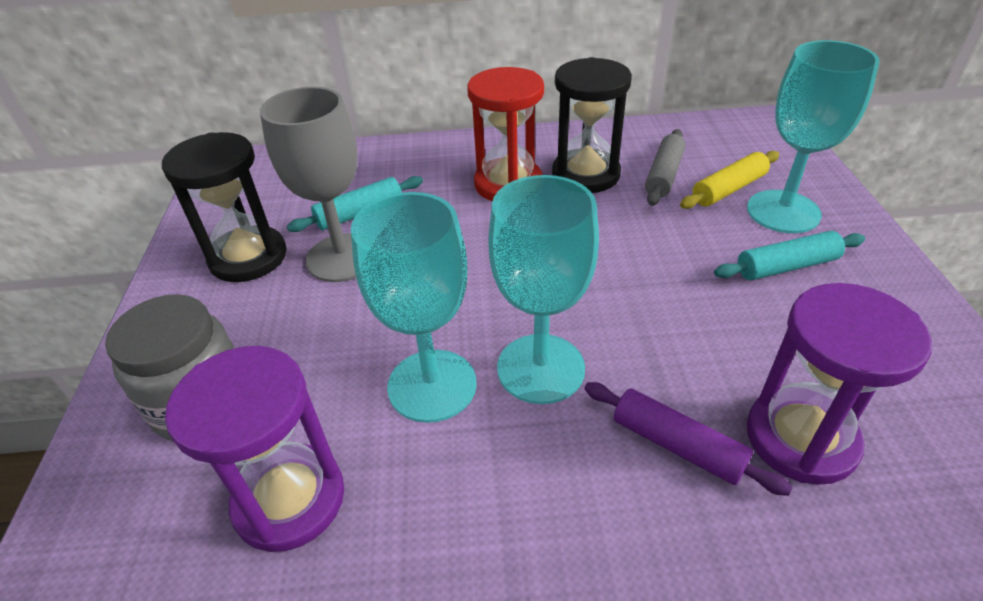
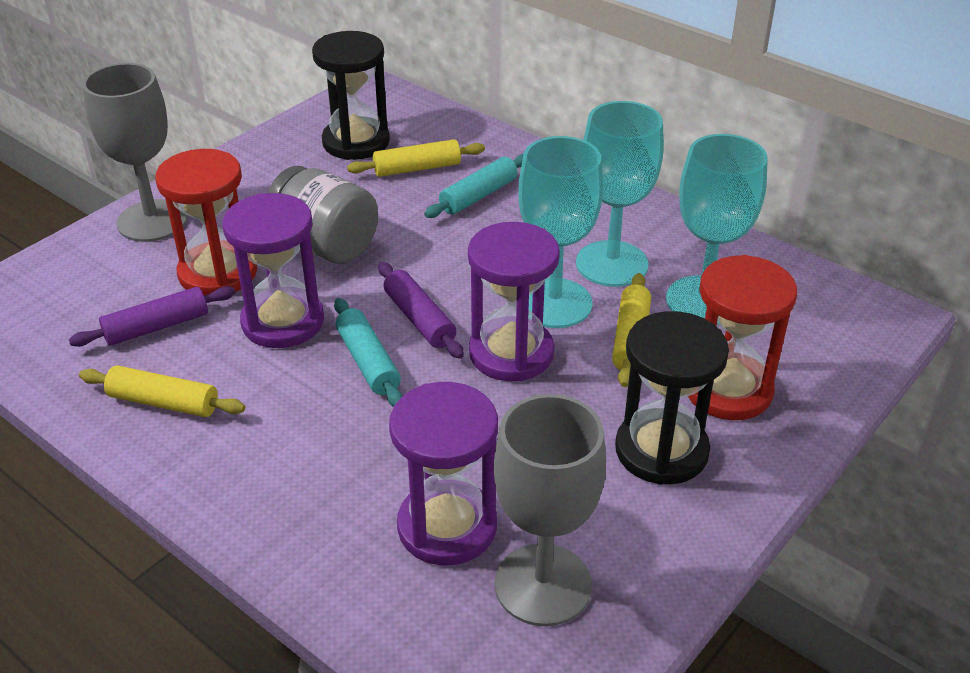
grey goblet: 1 -> 2
grey rolling pin: 1 -> 0
purple hourglass: 2 -> 3
purple rolling pin: 1 -> 2
red hourglass: 1 -> 2
yellow rolling pin: 1 -> 3

